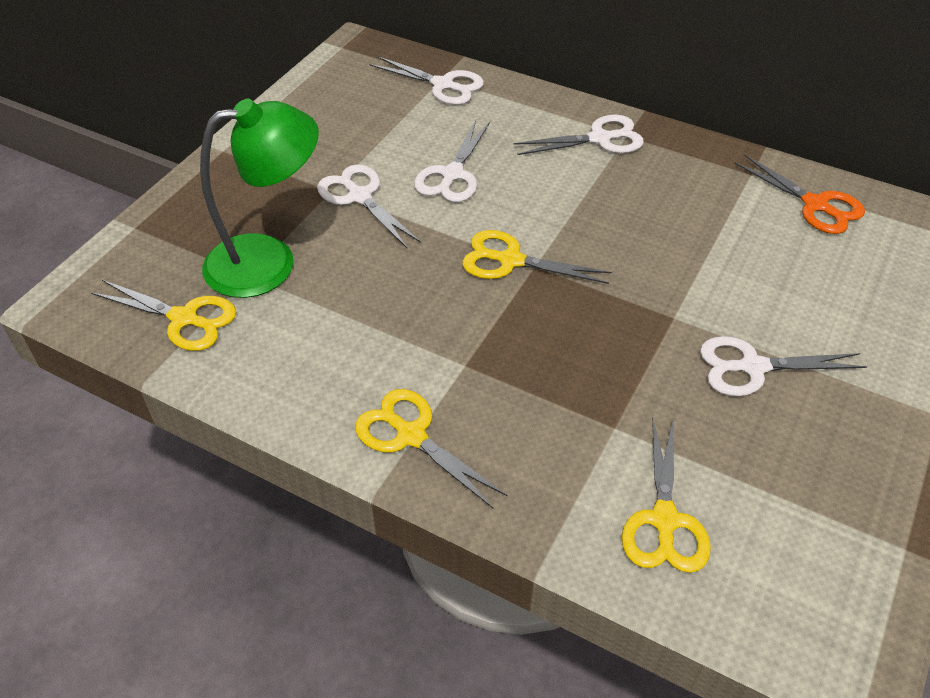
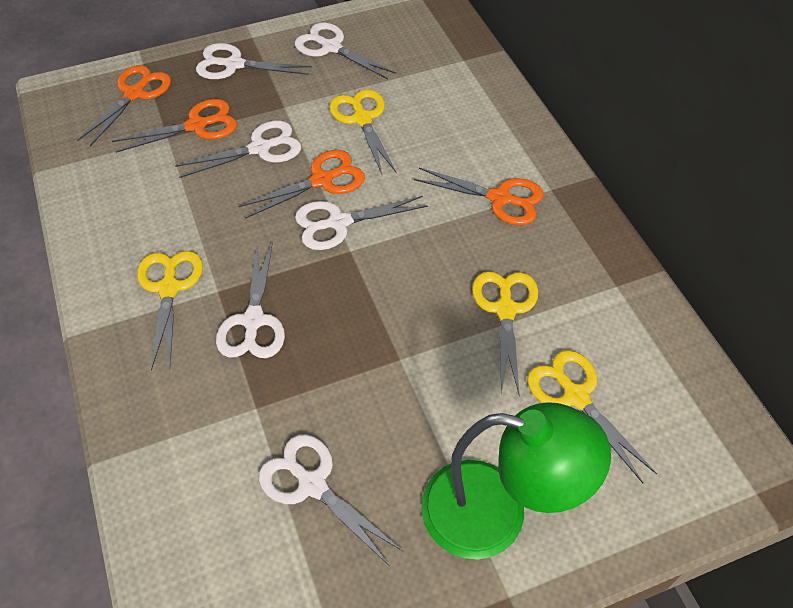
orange scissors: 1 -> 4
white scissors: 5 -> 6

